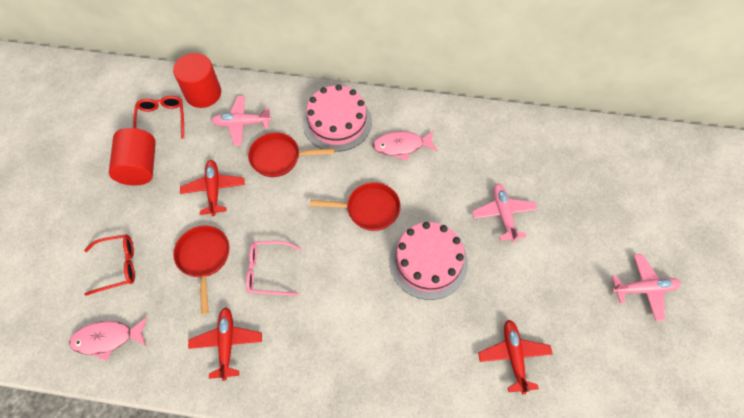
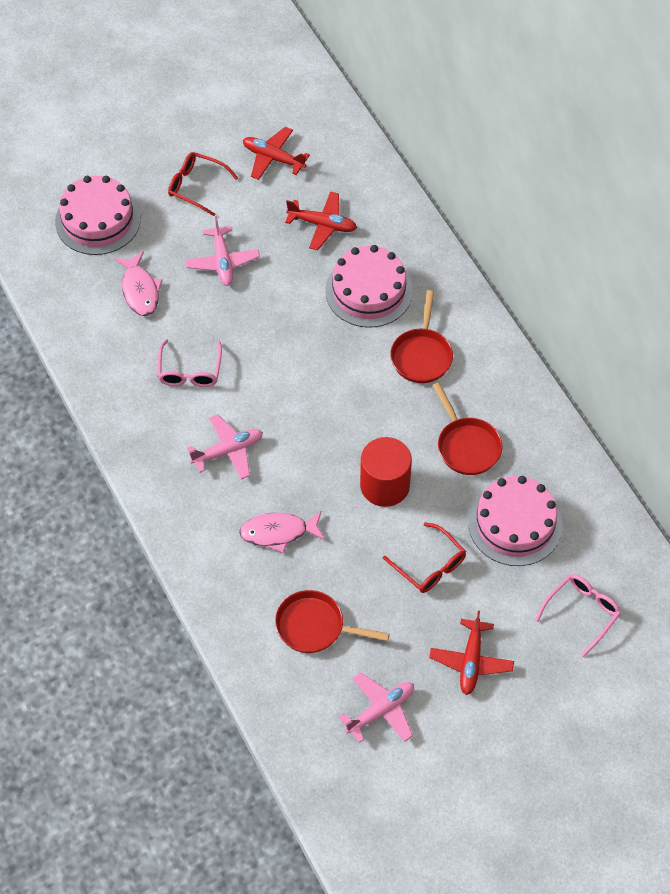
pink cake: 2 -> 3
pink glasses: 1 -> 2
red cylinder: 2 -> 1

